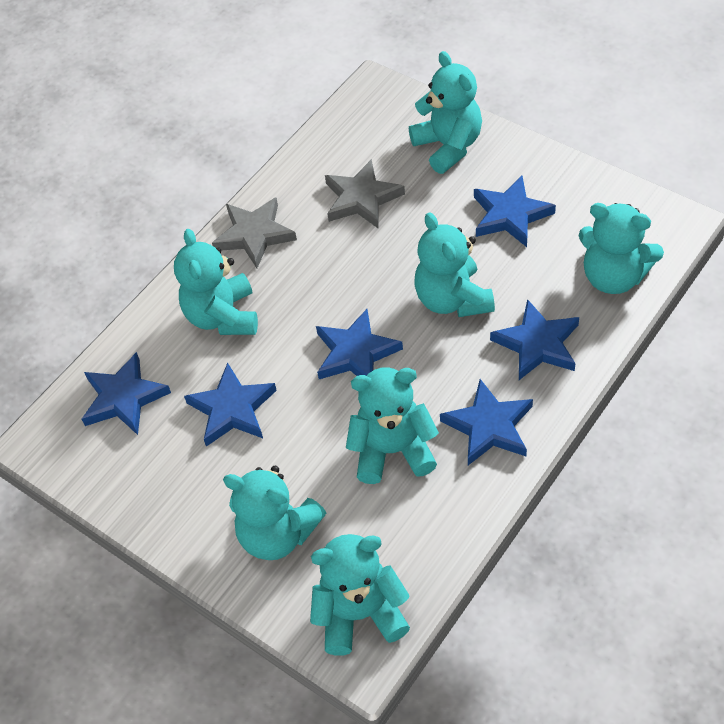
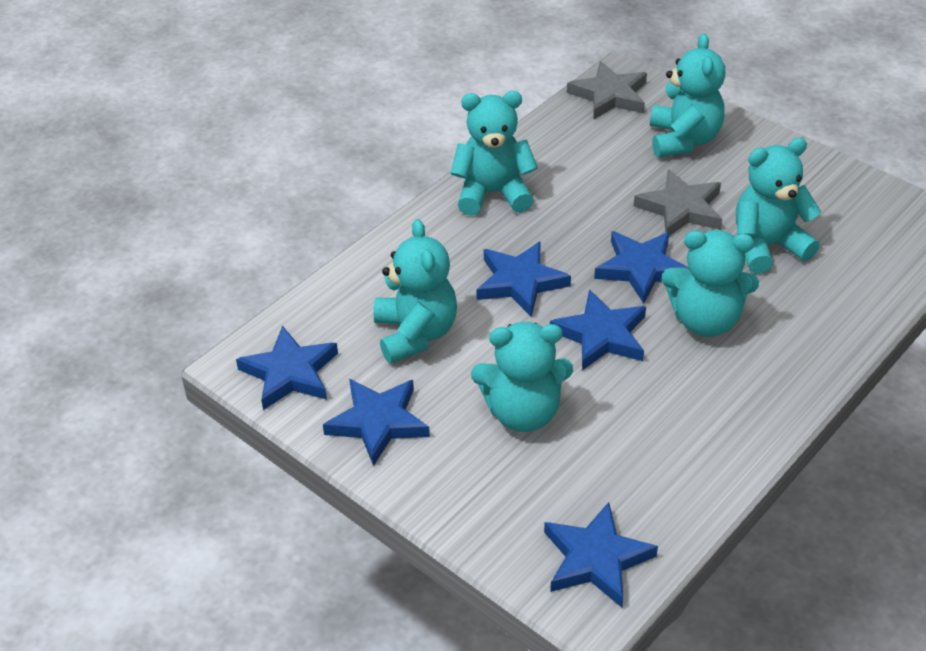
turquoise teddy bear: 7 -> 6

